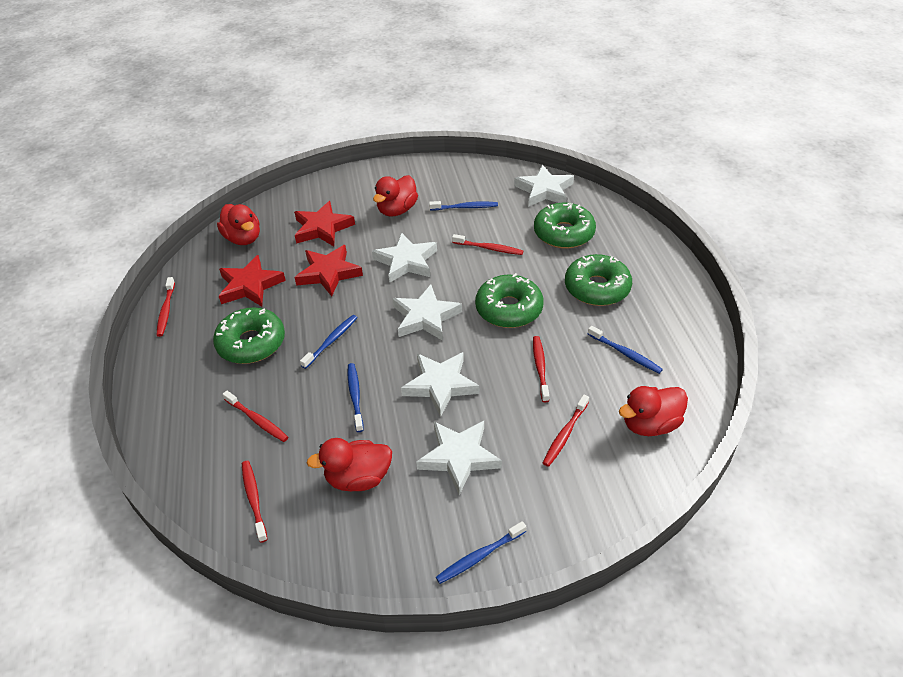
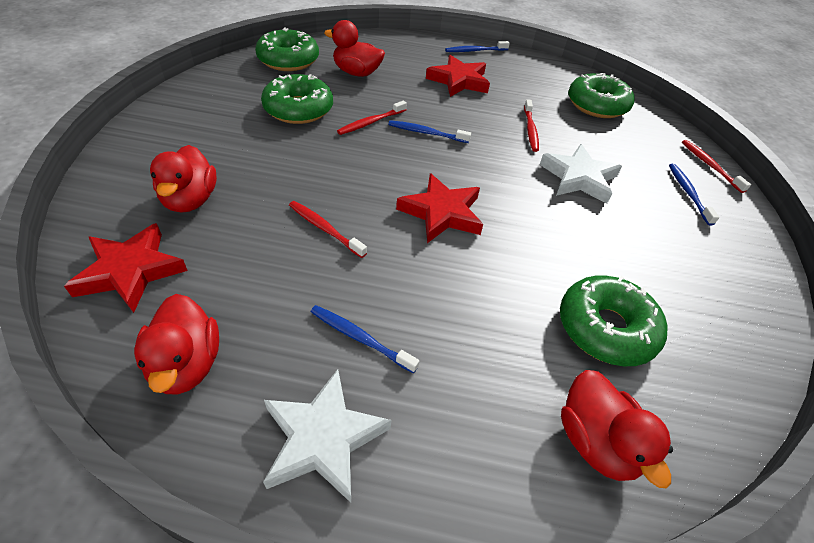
blue toothbrush: 5 -> 4
red toothbrush: 6 -> 4
white star: 5 -> 2

